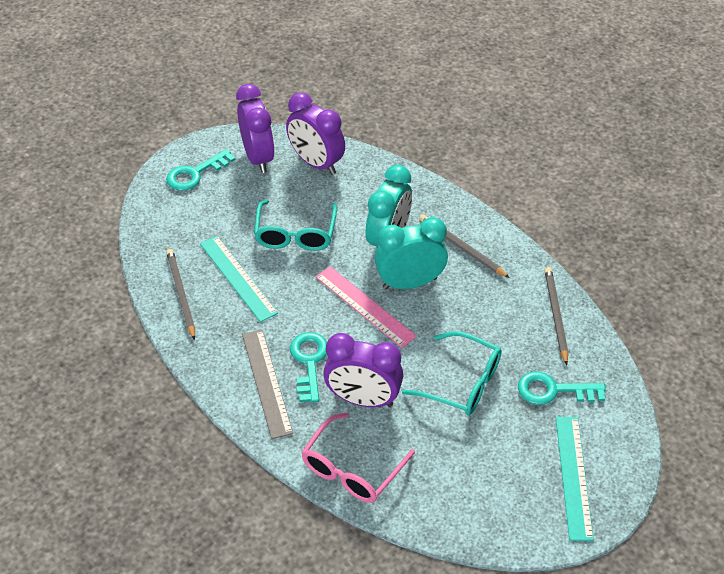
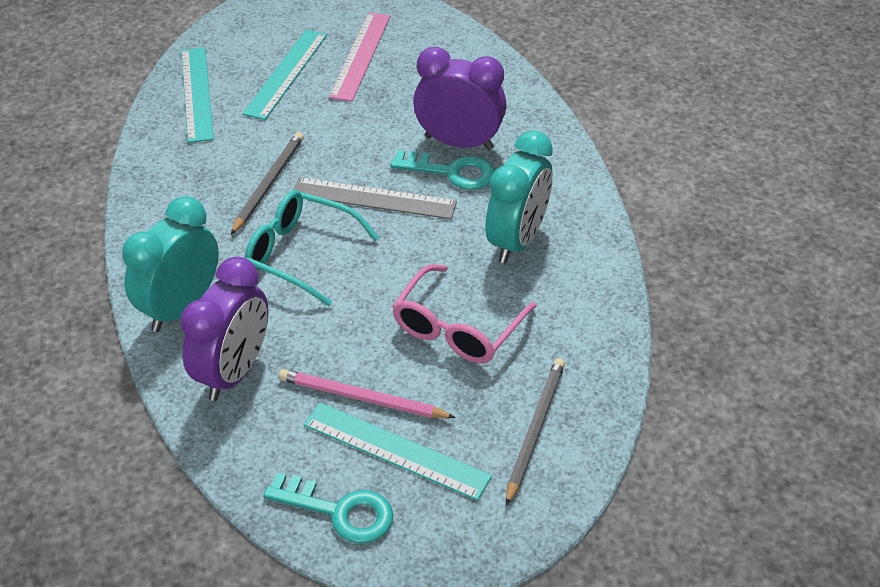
grey pencil: 3 -> 2
pink pencil: 0 -> 1
purple clock: 3 -> 2
turquoise glasses: 2 -> 1
turquoise key: 3 -> 2
turquoise ruler: 2 -> 3

